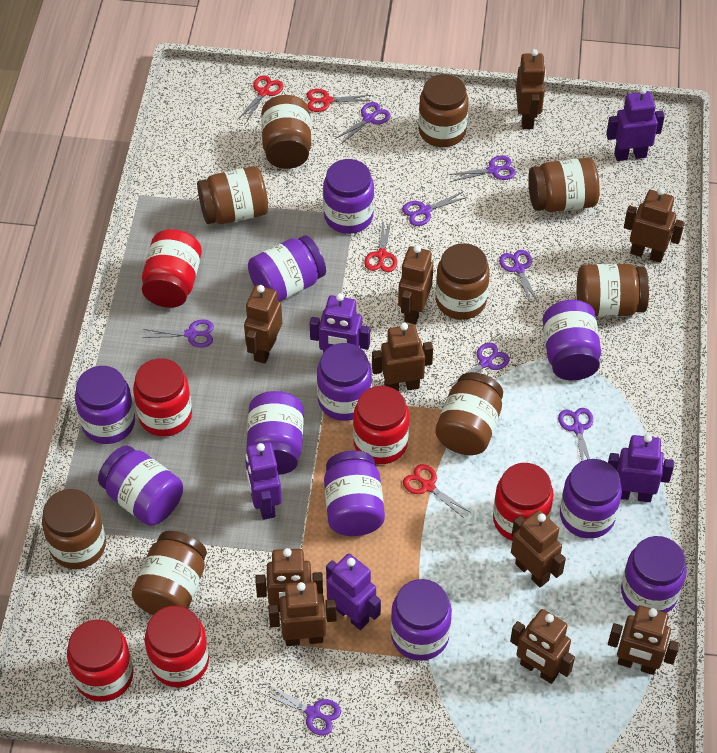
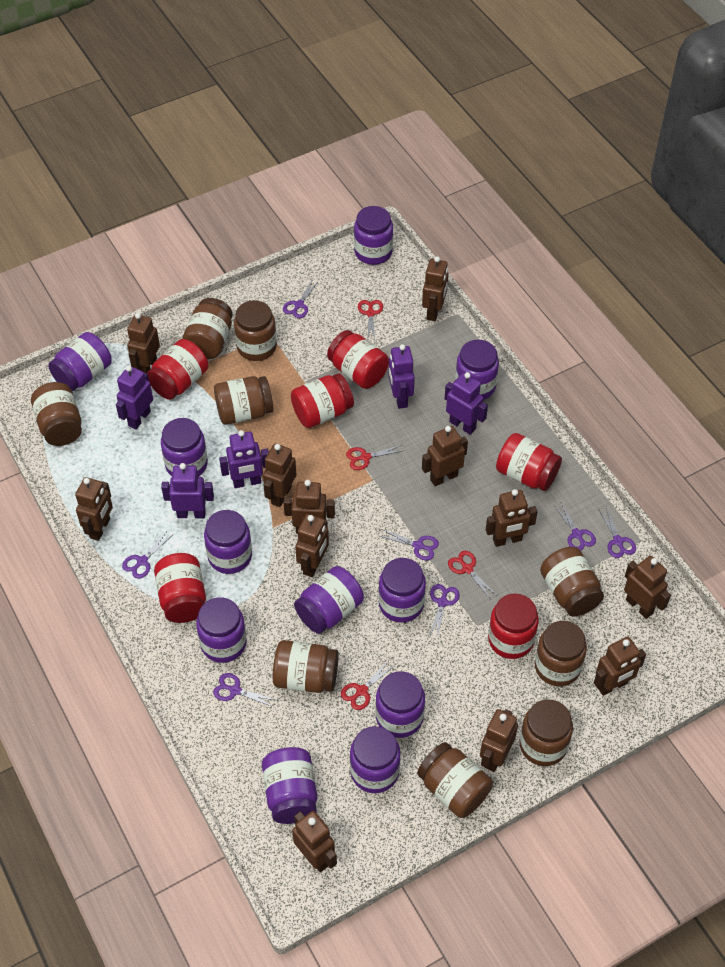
brown robot: 10 -> 12
purple scissors: 8 -> 7

